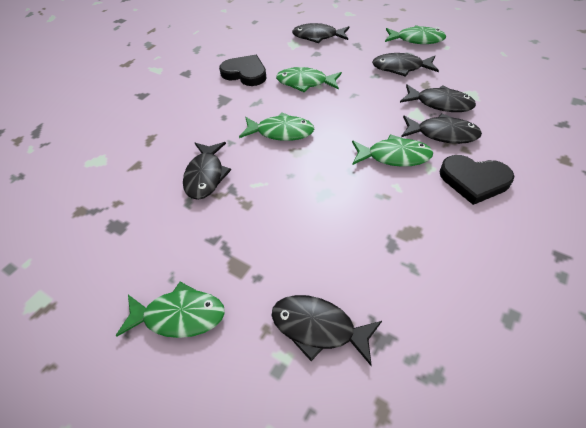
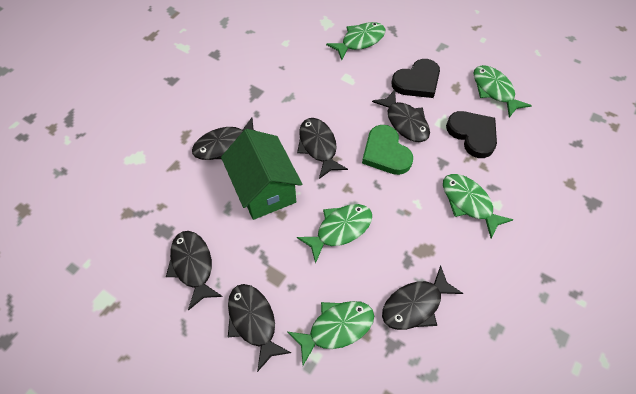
green heart: 0 -> 1
green house: 0 -> 1

